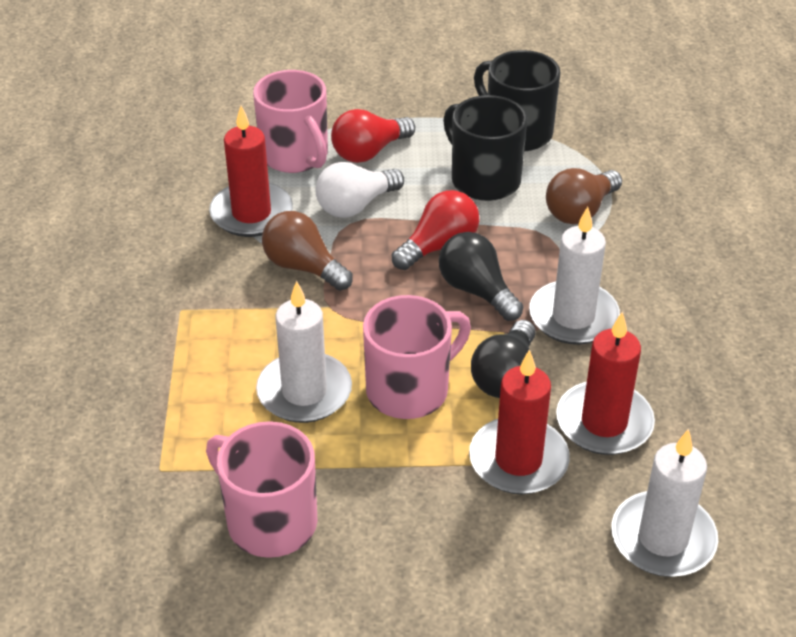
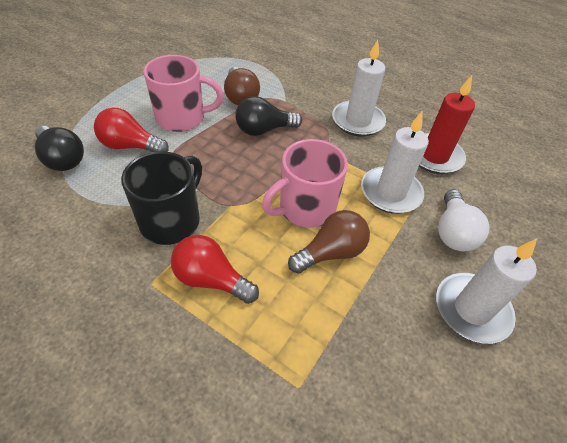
black mug: 2 -> 1
pink mug: 3 -> 2
red candle: 3 -> 1

